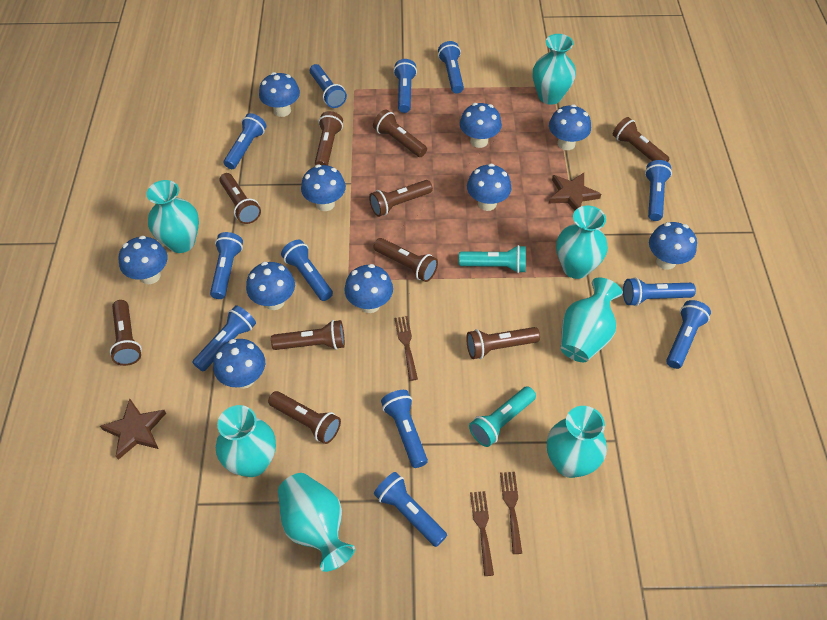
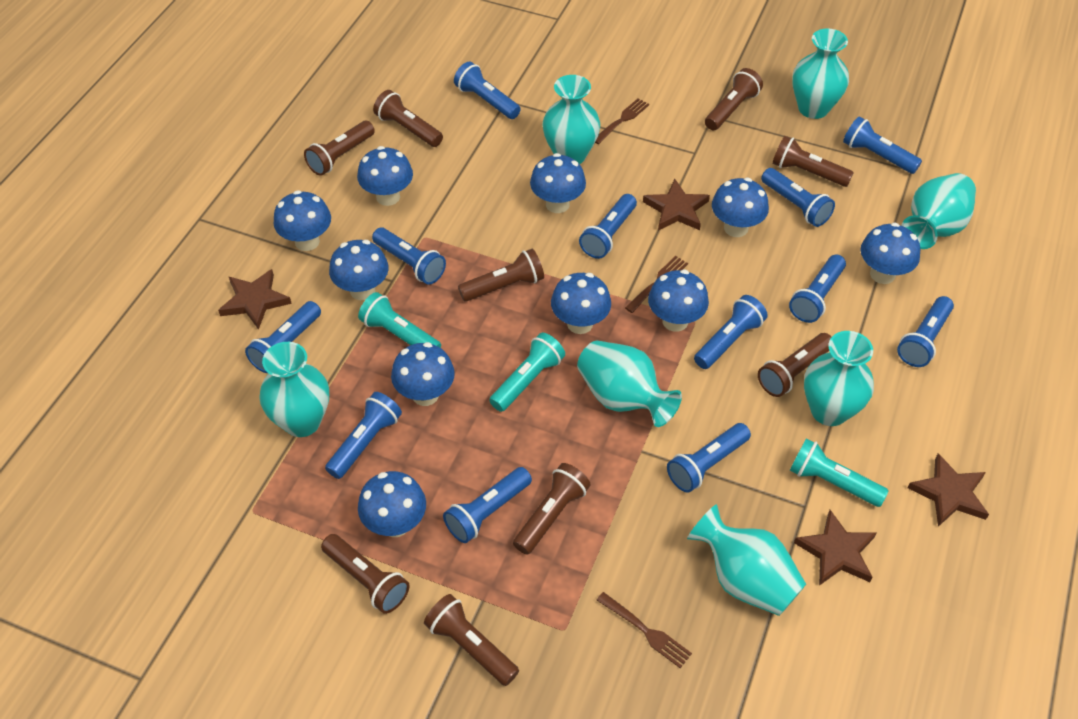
brown flashlight: 10 -> 9
brown star: 2 -> 4
turquoise flashlight: 2 -> 3

